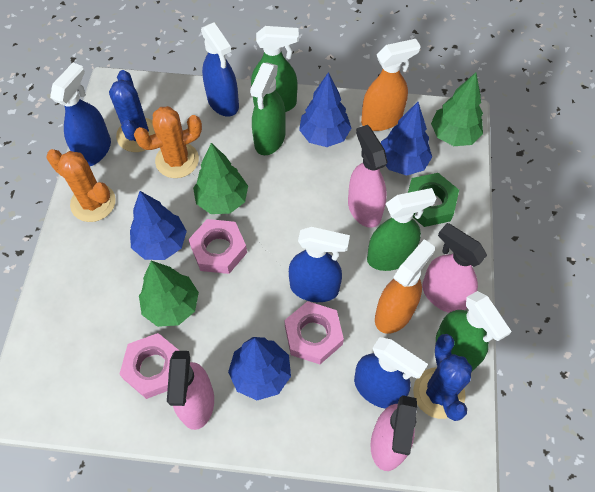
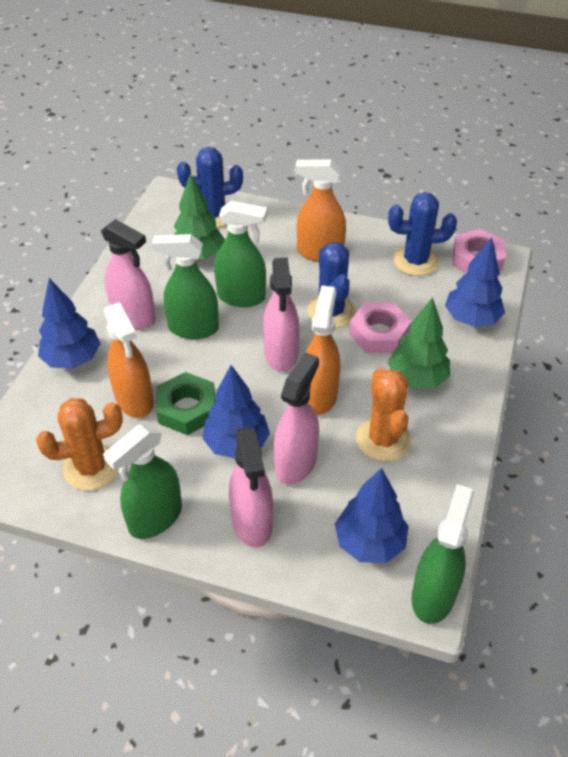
blue cactus: 2 -> 3
blue spray bottle: 4 -> 0
green tree: 3 -> 2
orange spray bottle: 2 -> 3
pink nut: 3 -> 2

